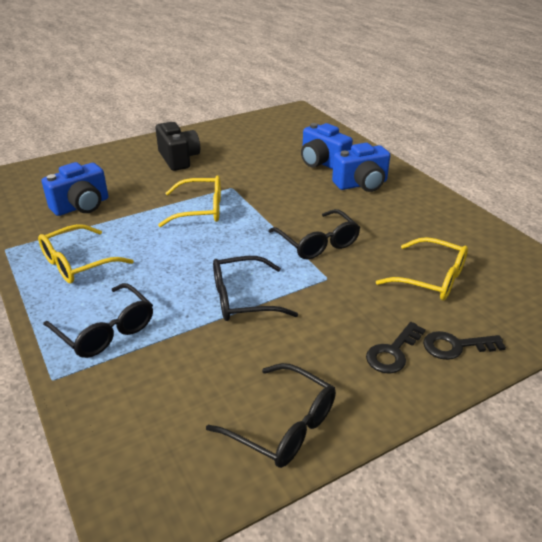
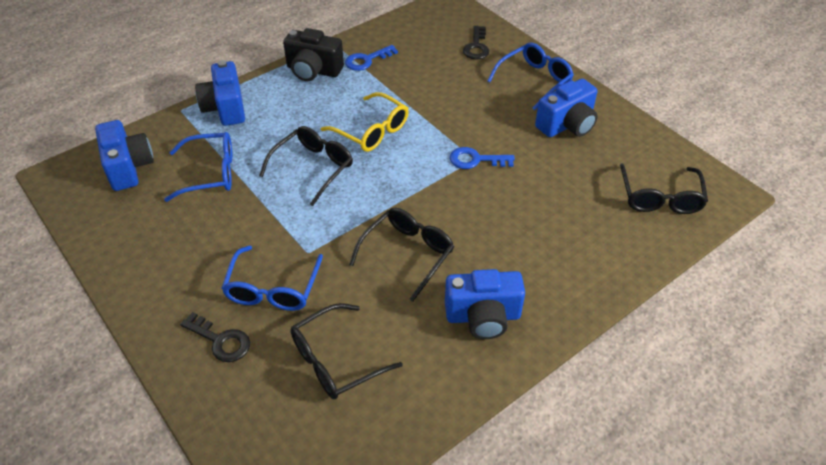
blue camera: 3 -> 4
blue glasses: 0 -> 3
blue key: 0 -> 2
yellow glasses: 3 -> 1

